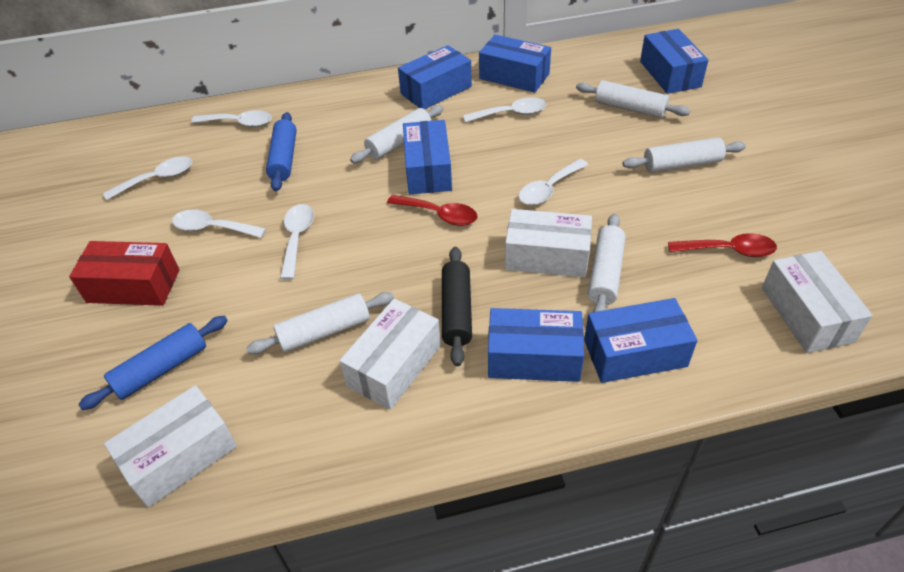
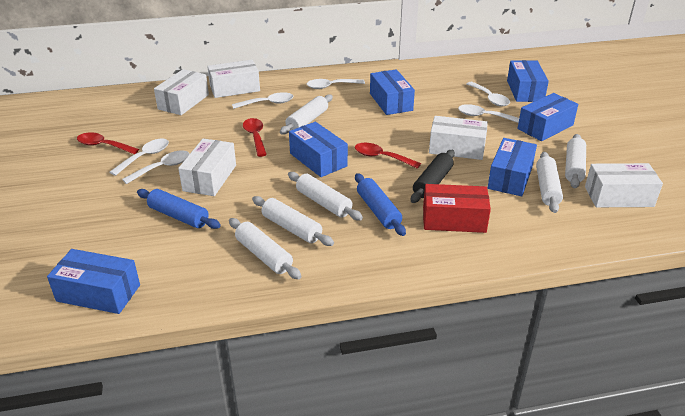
red spoon: 2 -> 3
white box: 4 -> 5
white rolling pin: 5 -> 6

